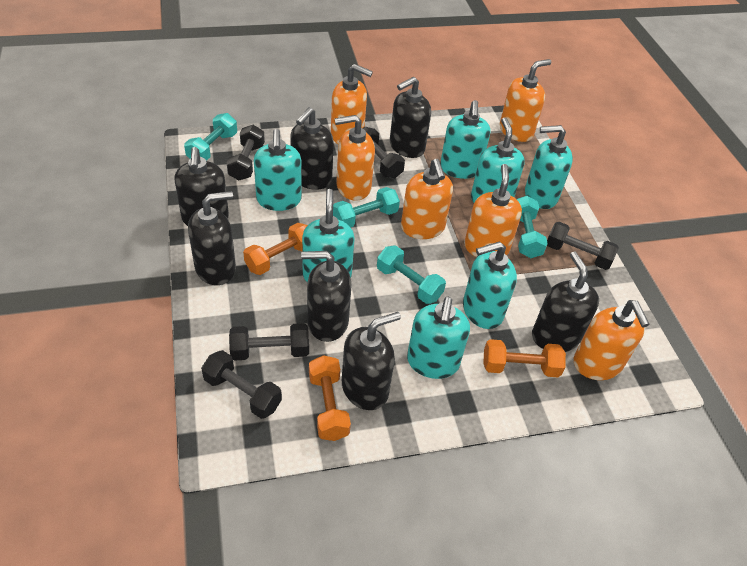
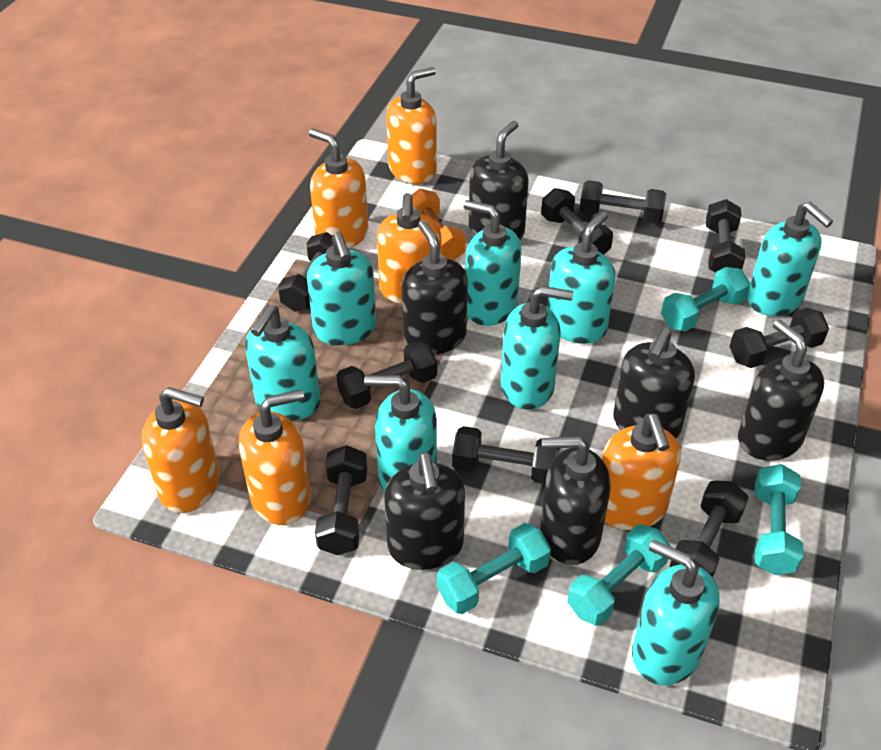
black dumbbell: 5 -> 9
black soap dispenser: 7 -> 6
orange dumbbell: 3 -> 1
turquoise soap dispenser: 7 -> 8

